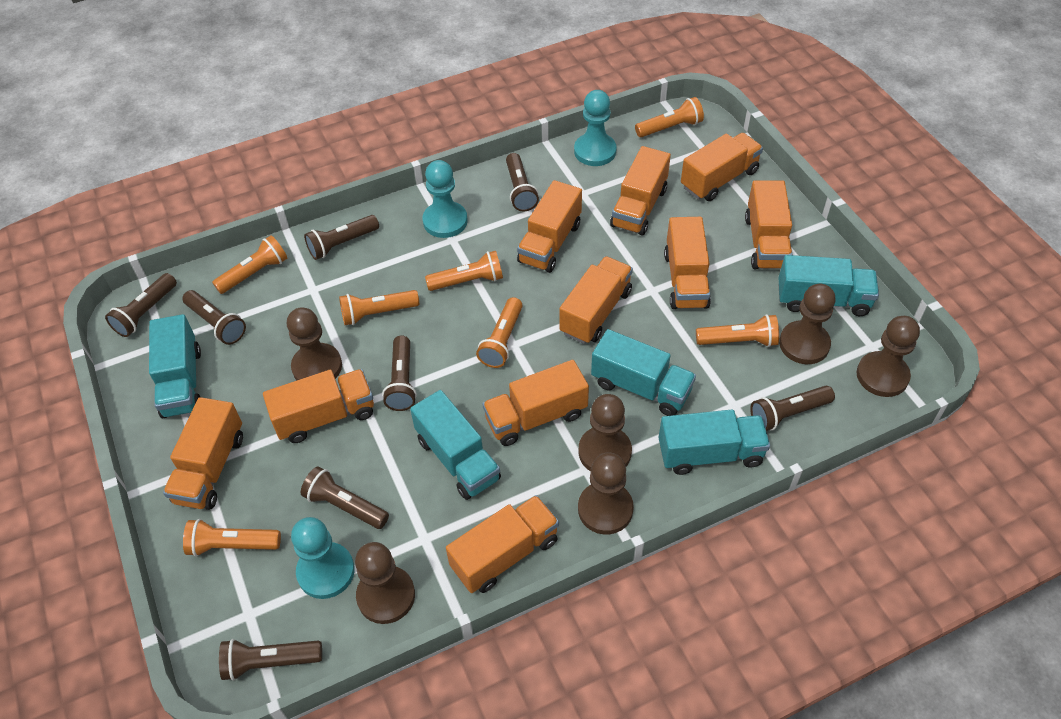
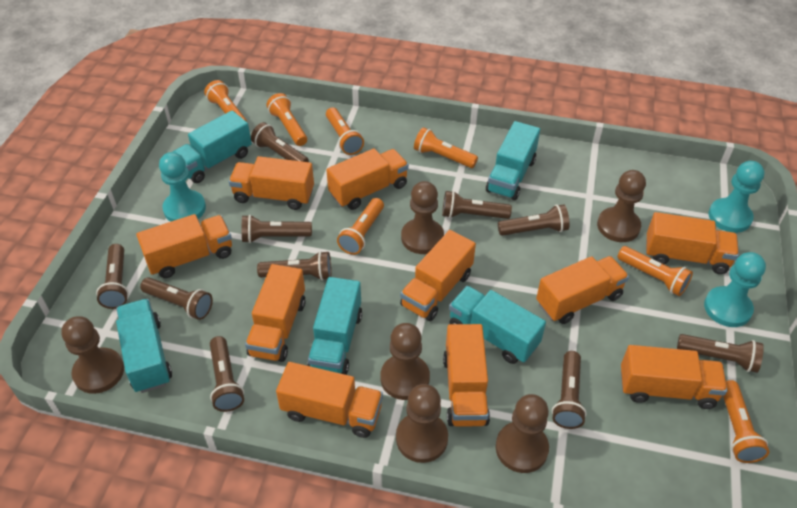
brown flashlight: 8 -> 10

